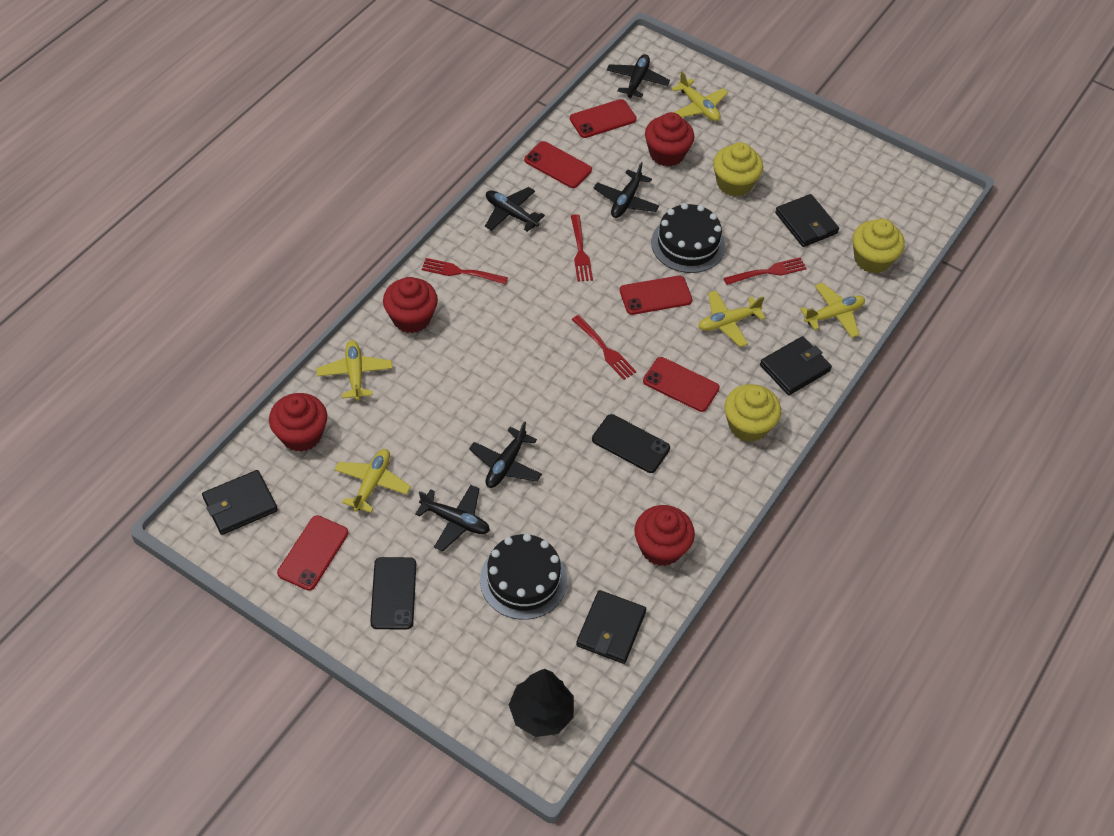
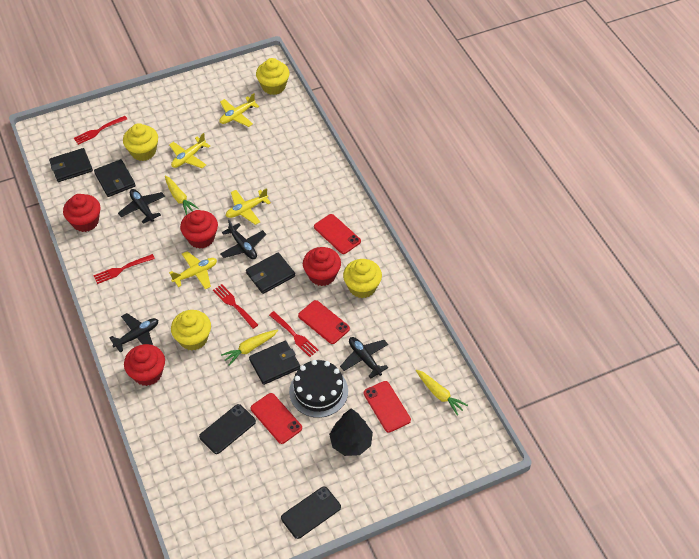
black cake: 2 -> 1
black plane: 5 -> 4
red phone: 5 -> 4
yellow carrot: 0 -> 3
yellow cupcake: 3 -> 4
yellow plane: 5 -> 4

